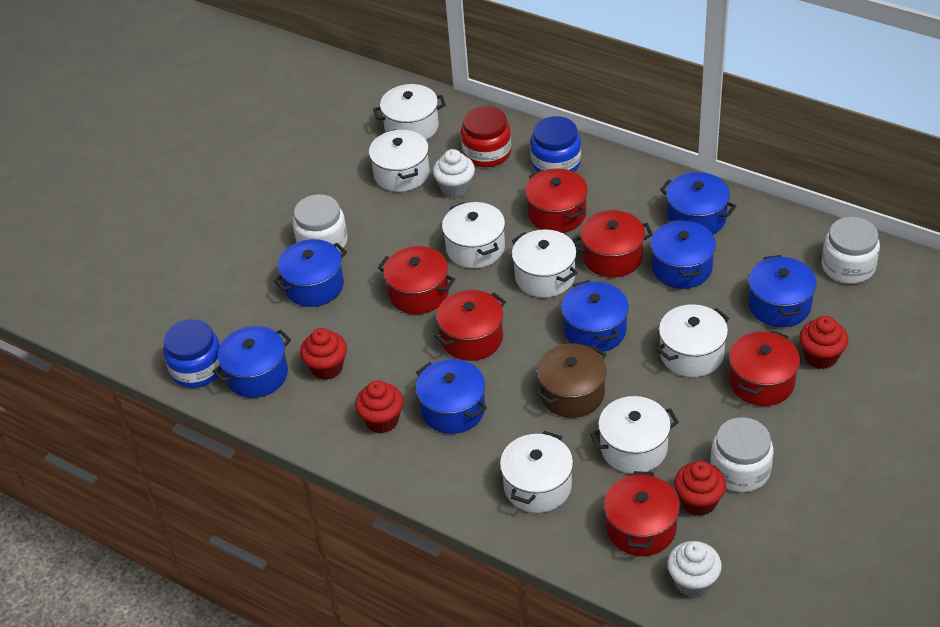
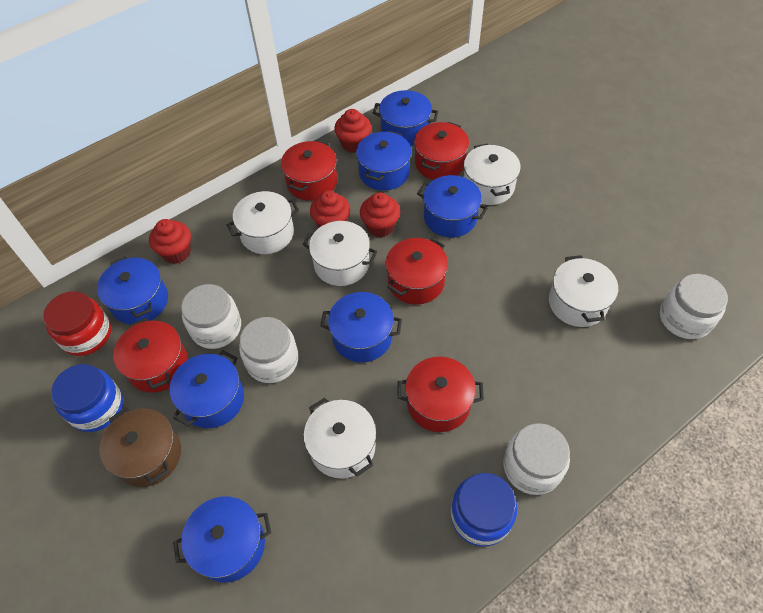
red pot: 6 -> 5
white cupcake: 2 -> 0
white jar: 3 -> 4
white pot: 7 -> 5

